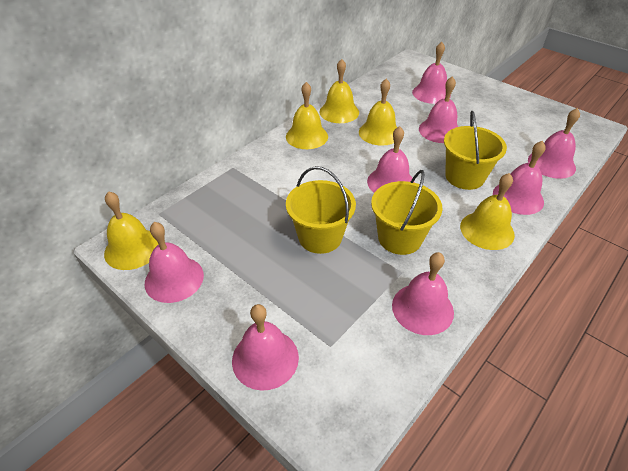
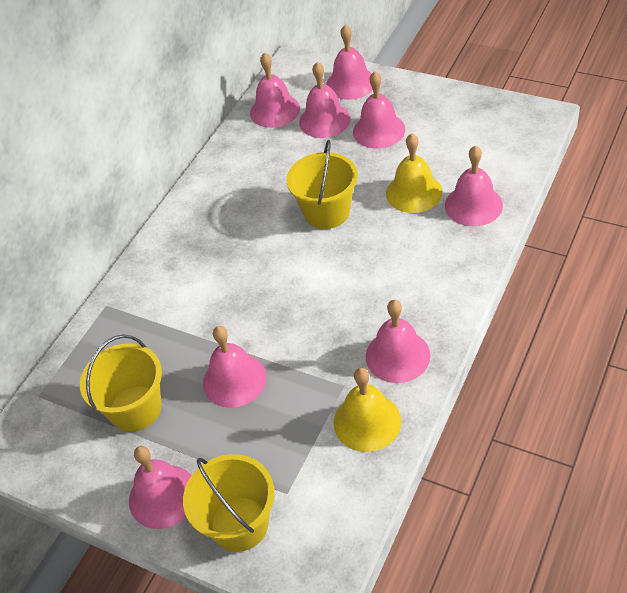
yellow bell: 5 -> 2

